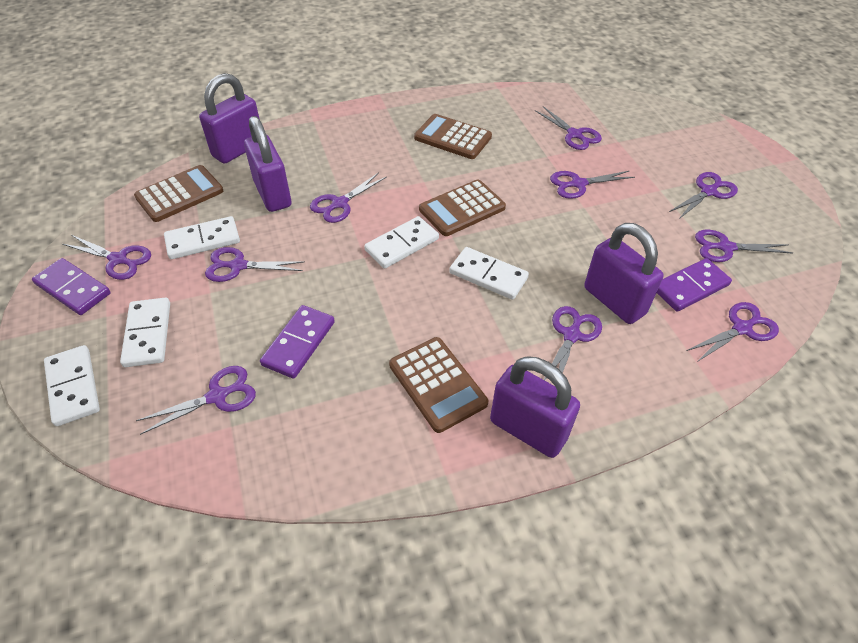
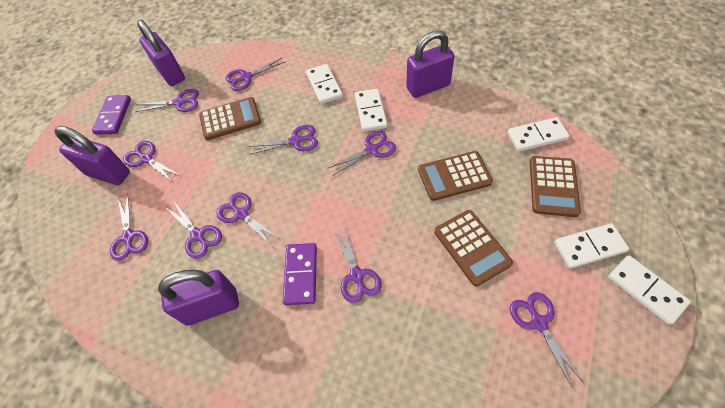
purple domino: 3 -> 2

